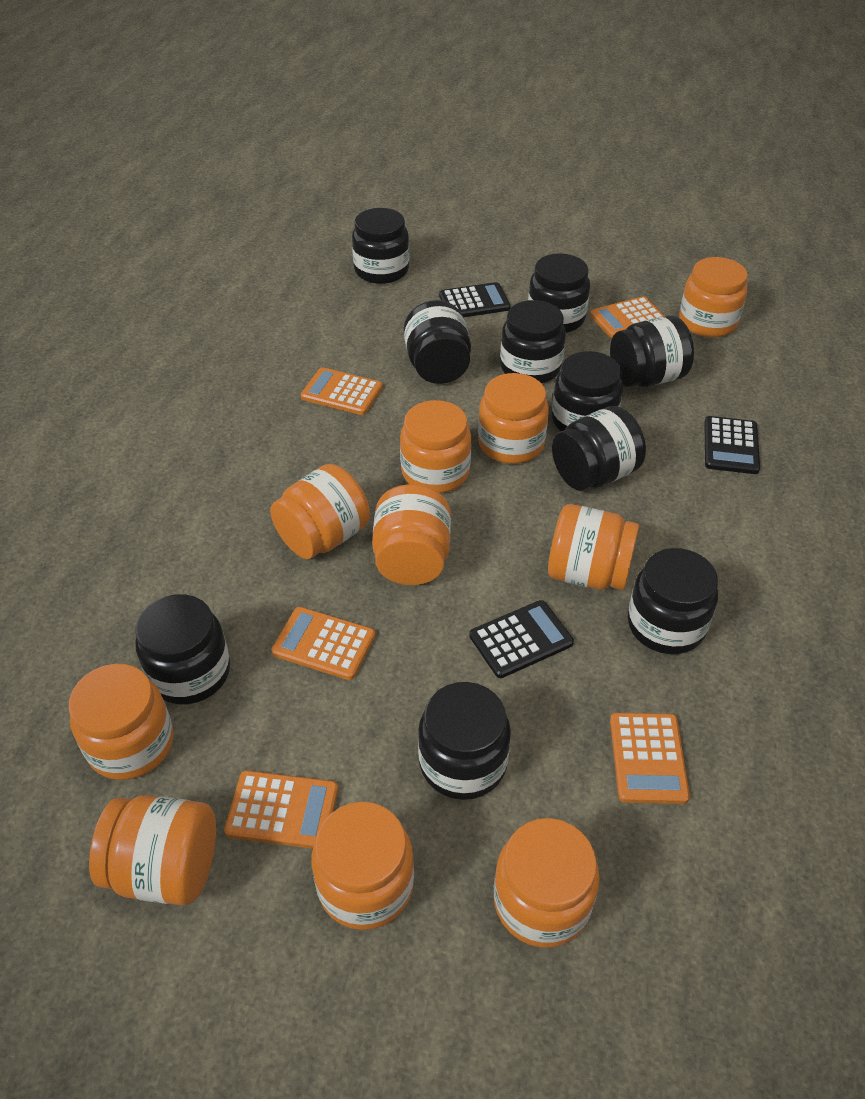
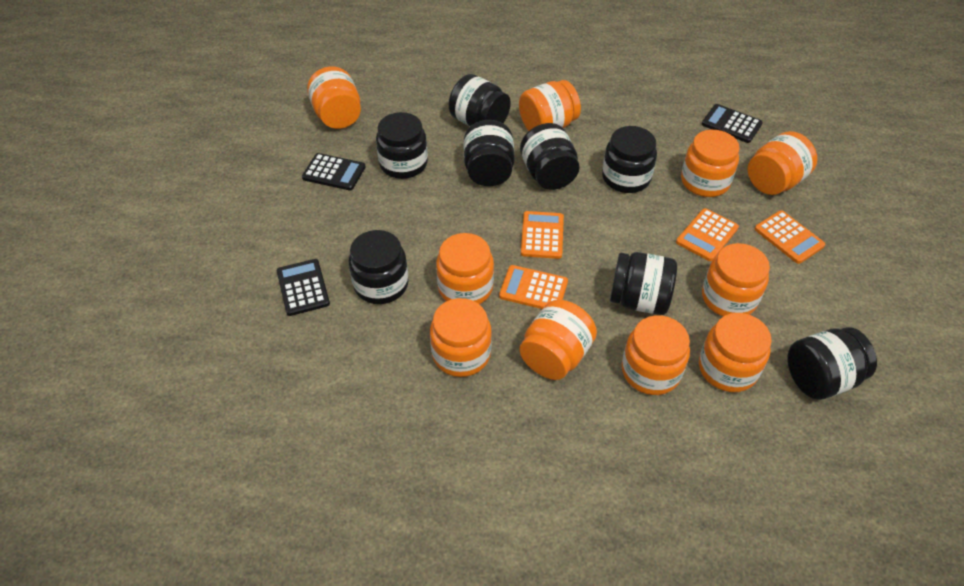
black jar: 10 -> 8
orange calculator: 5 -> 4

